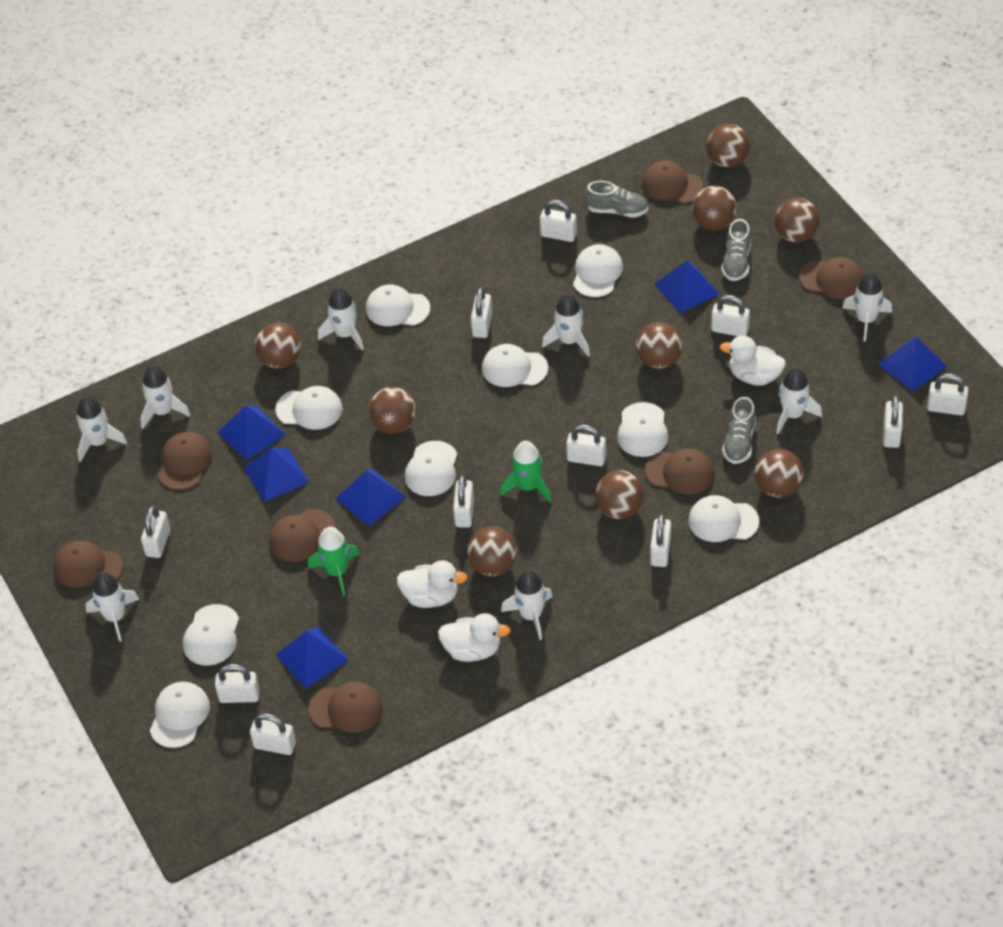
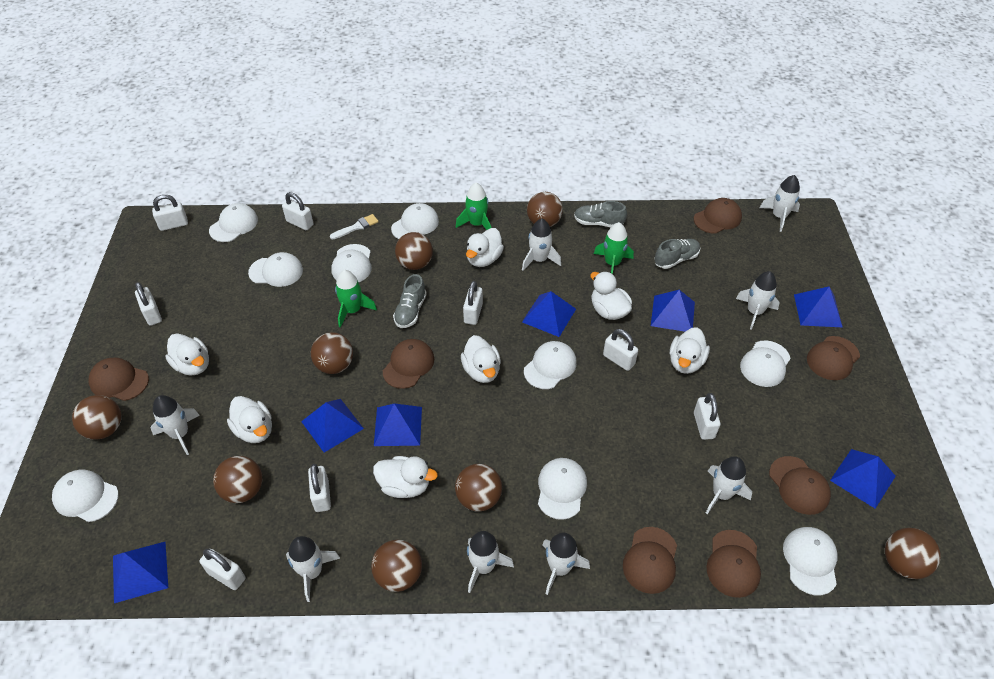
blue pyramid: 6 -> 7
brown ball: 9 -> 8
green rocket: 2 -> 3
white brush: 0 -> 1
white duck: 3 -> 7
white padlock: 11 -> 8

